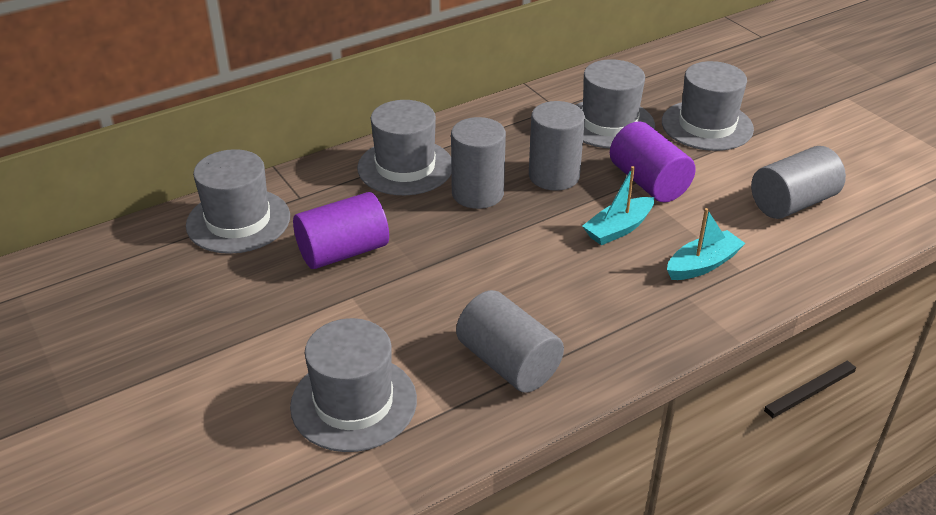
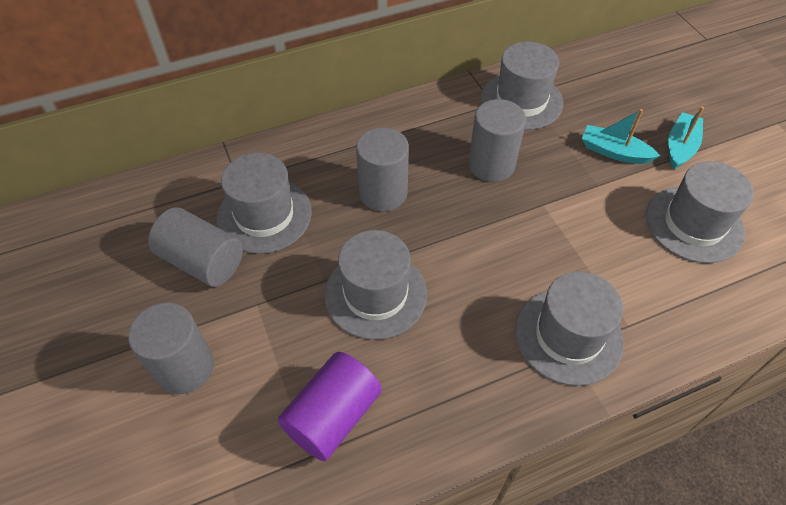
purple cylinder: 2 -> 1

